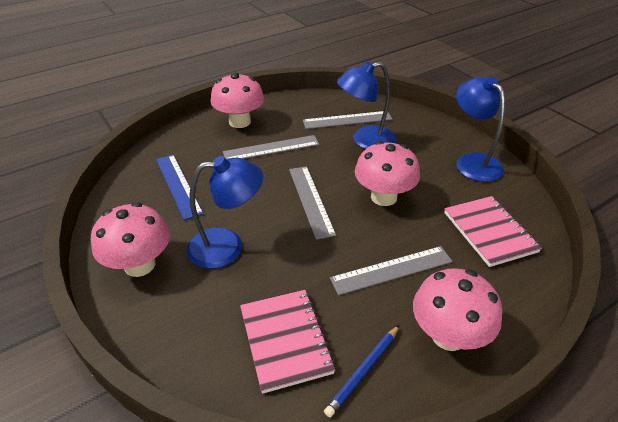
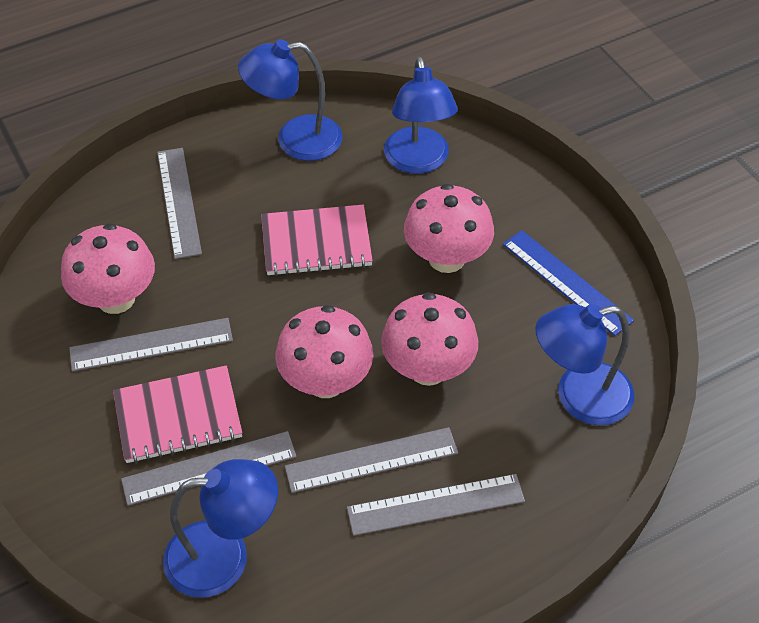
blue lamp: 3 -> 4
blue pencil: 1 -> 0
grey ruler: 4 -> 5

